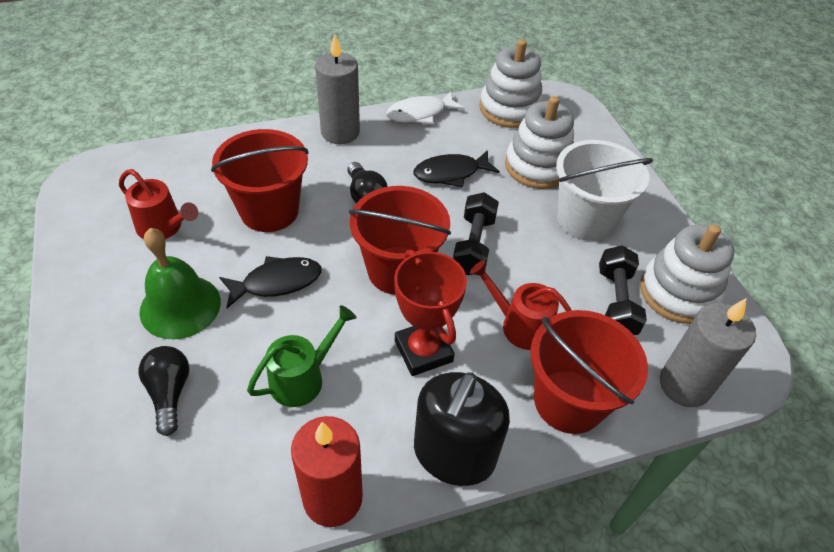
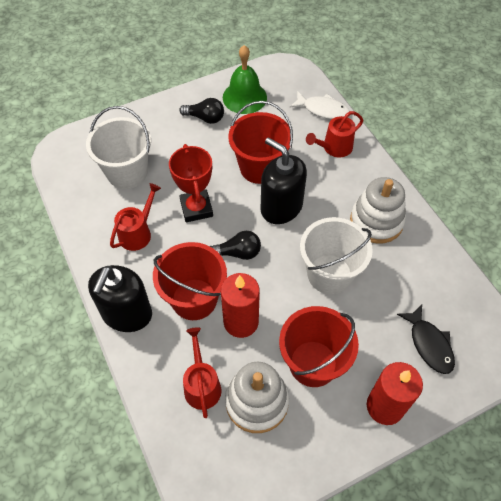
black dumbbell: 2 -> 0
black fish: 2 -> 1
black soap dispenser: 1 -> 2
green watering can: 1 -> 0
grey candle: 2 -> 0
red candle: 1 -> 2
red watering can: 2 -> 3
white bucket: 1 -> 2
white stacking toy: 3 -> 2

